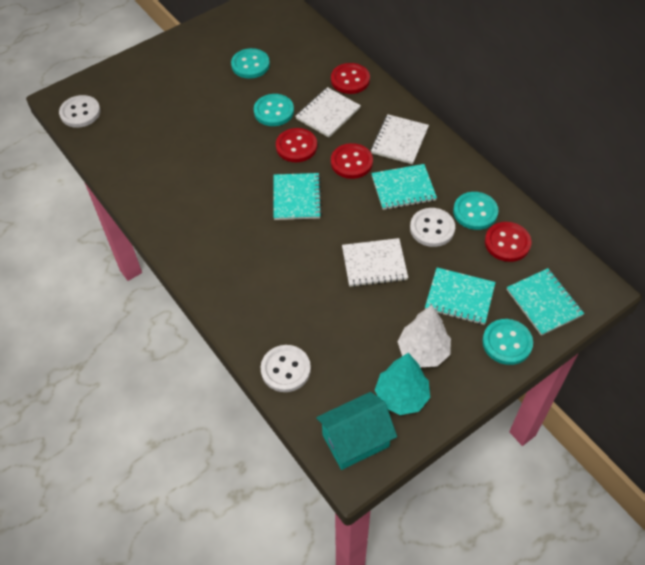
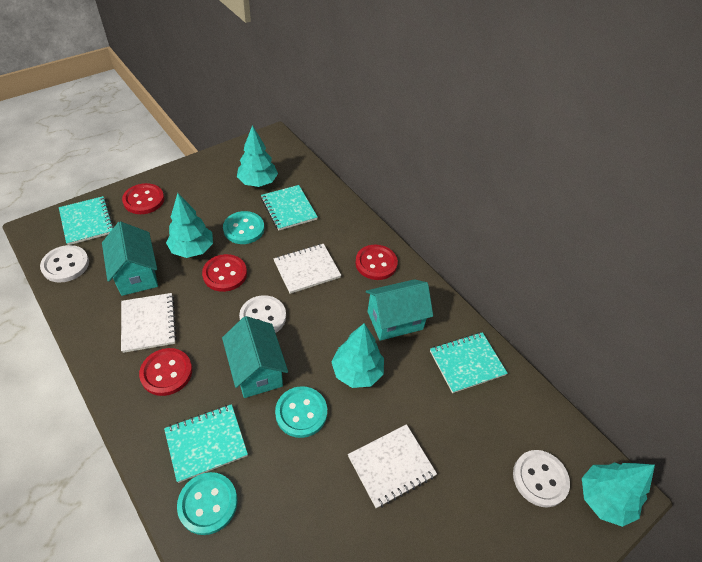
turquoise button: 4 -> 3
turquoise house: 1 -> 3
turquoise tree: 1 -> 4
white tree: 1 -> 0

